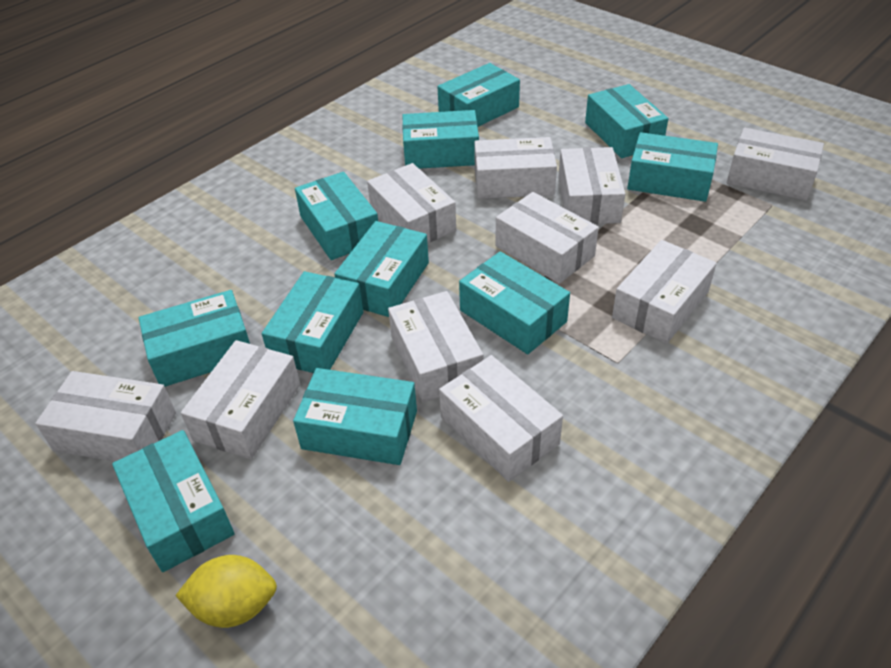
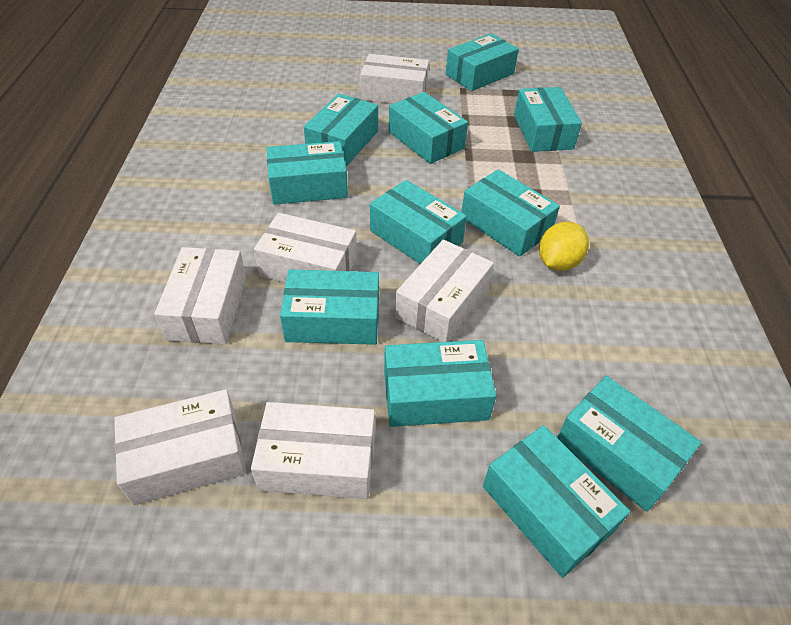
white box: 10 -> 6

